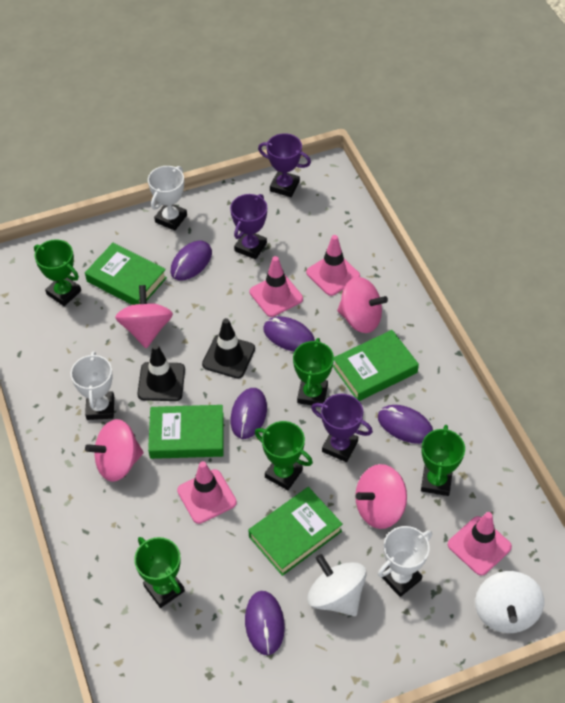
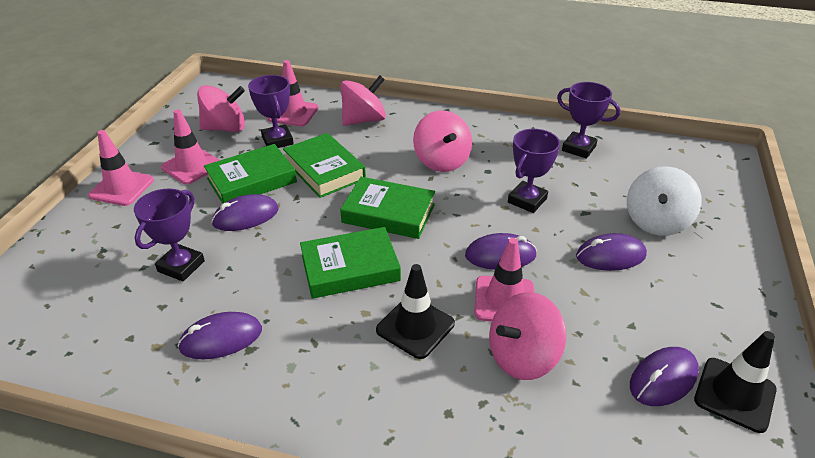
green trophy: 5 -> 0
purple trophy: 3 -> 4
white spinning top: 2 -> 1
white trophy: 3 -> 0

